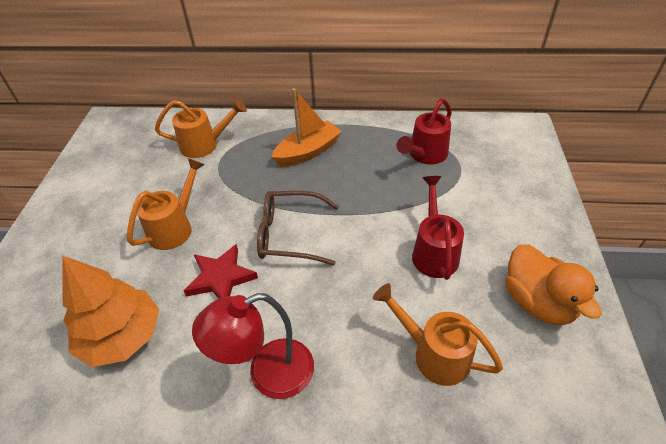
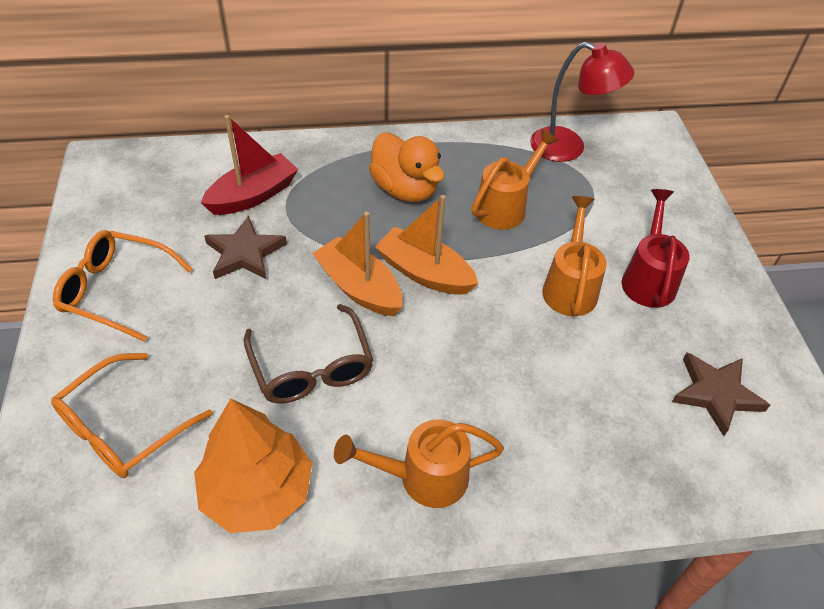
brown star: 0 -> 2
orange boat: 1 -> 2
orange glasses: 0 -> 2
red boat: 0 -> 1
red star: 1 -> 0
red watering can: 2 -> 1

